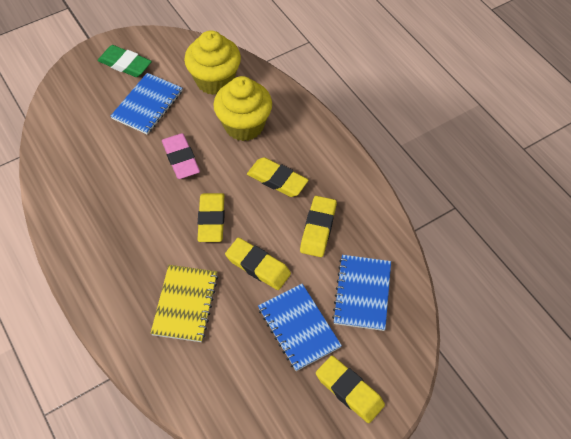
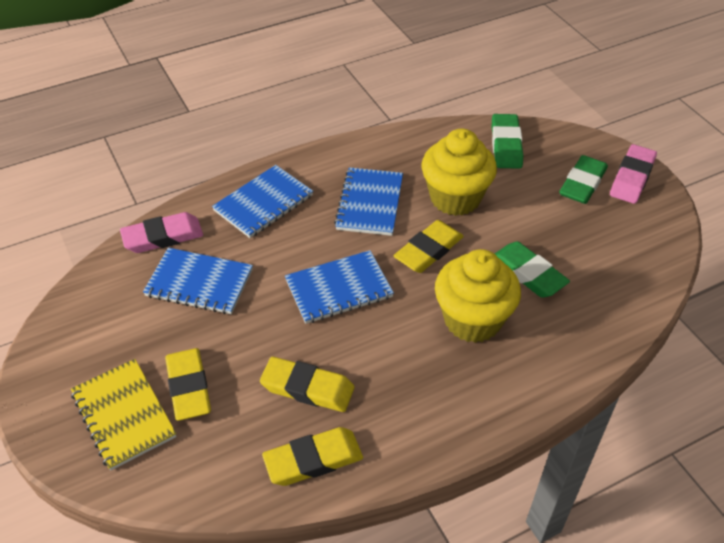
blue notebook: 3 -> 4
green eraser: 1 -> 3
pink eraser: 1 -> 2
yellow eraser: 5 -> 4

